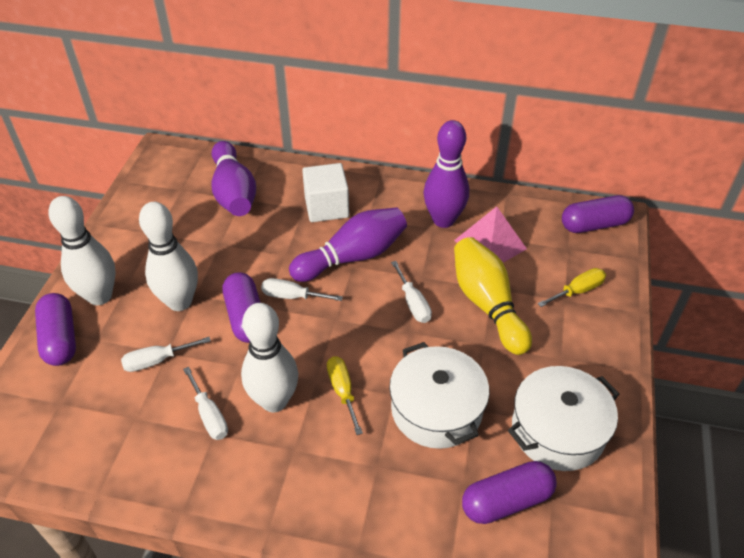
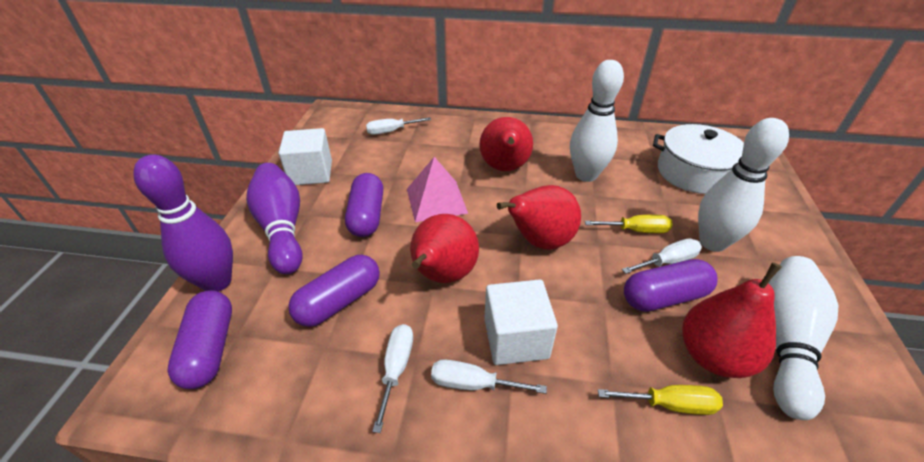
purple bowling pin: 3 -> 2
red pear: 0 -> 4
white cube: 1 -> 2
white pot: 2 -> 1
yellow bowling pin: 1 -> 0

